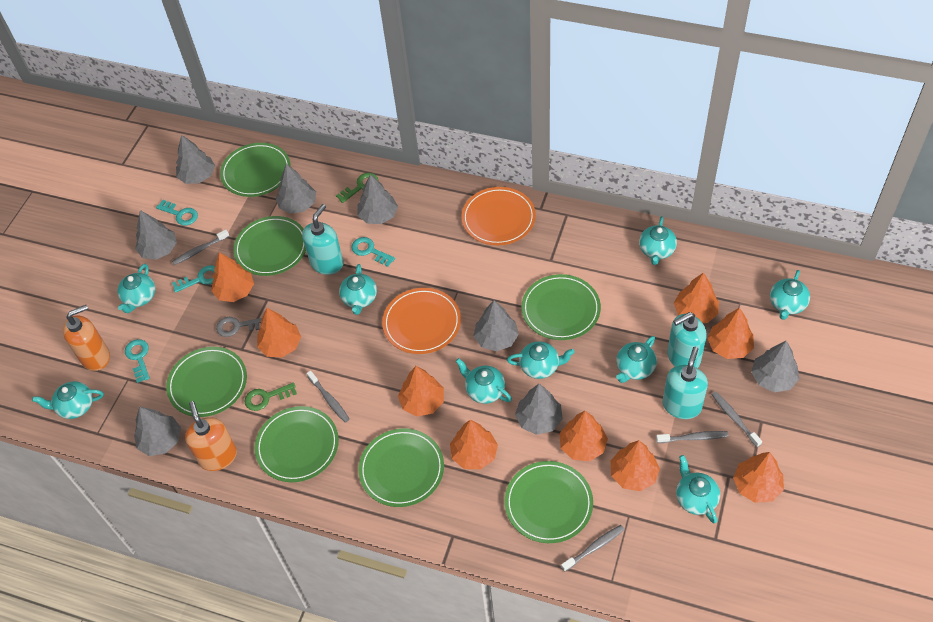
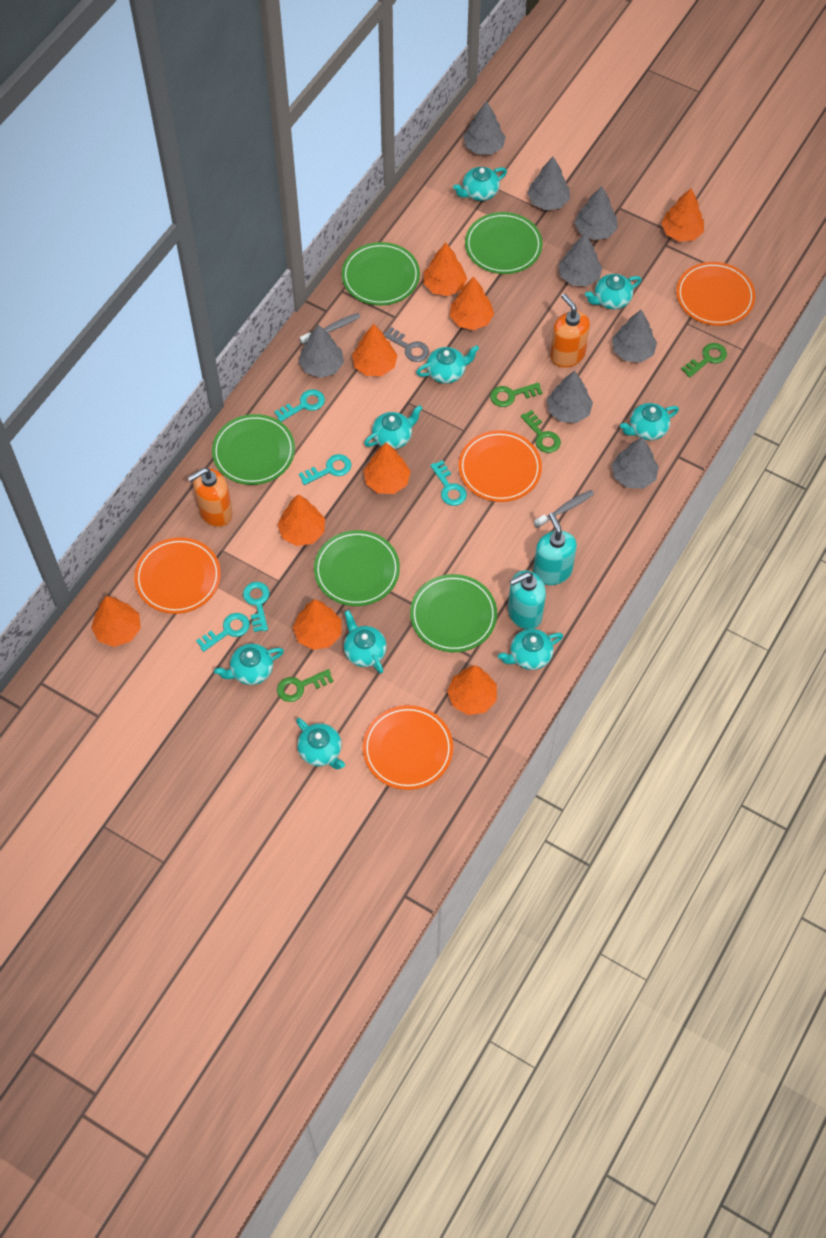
green key: 2 -> 4
green plate: 7 -> 5
grey toothbrush: 5 -> 2
orange plate: 2 -> 4
turquoise key: 4 -> 5
turquoise soap dispenser: 3 -> 2

